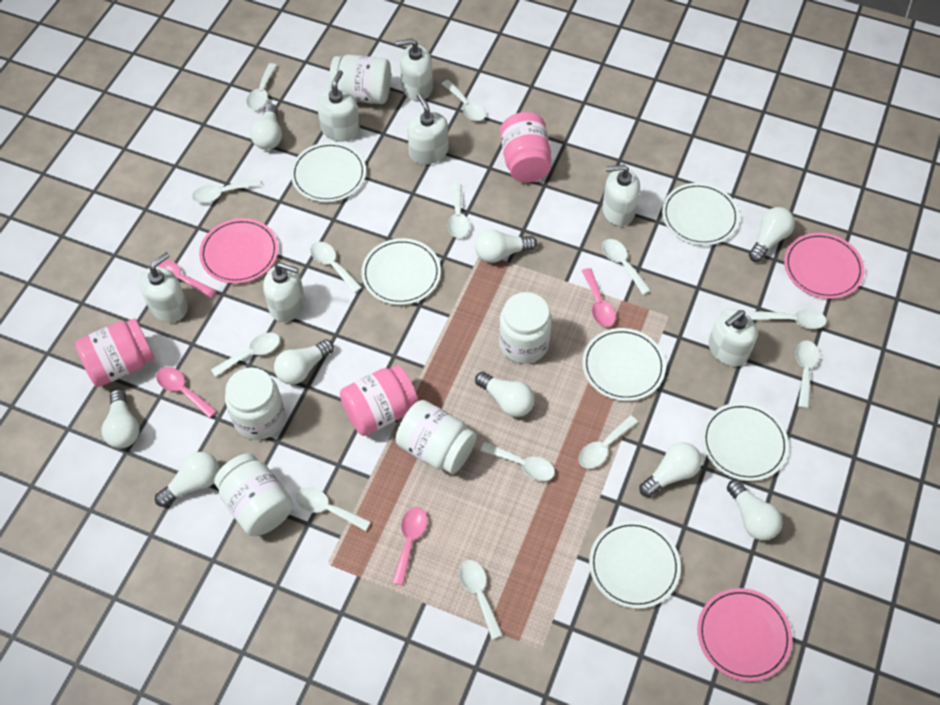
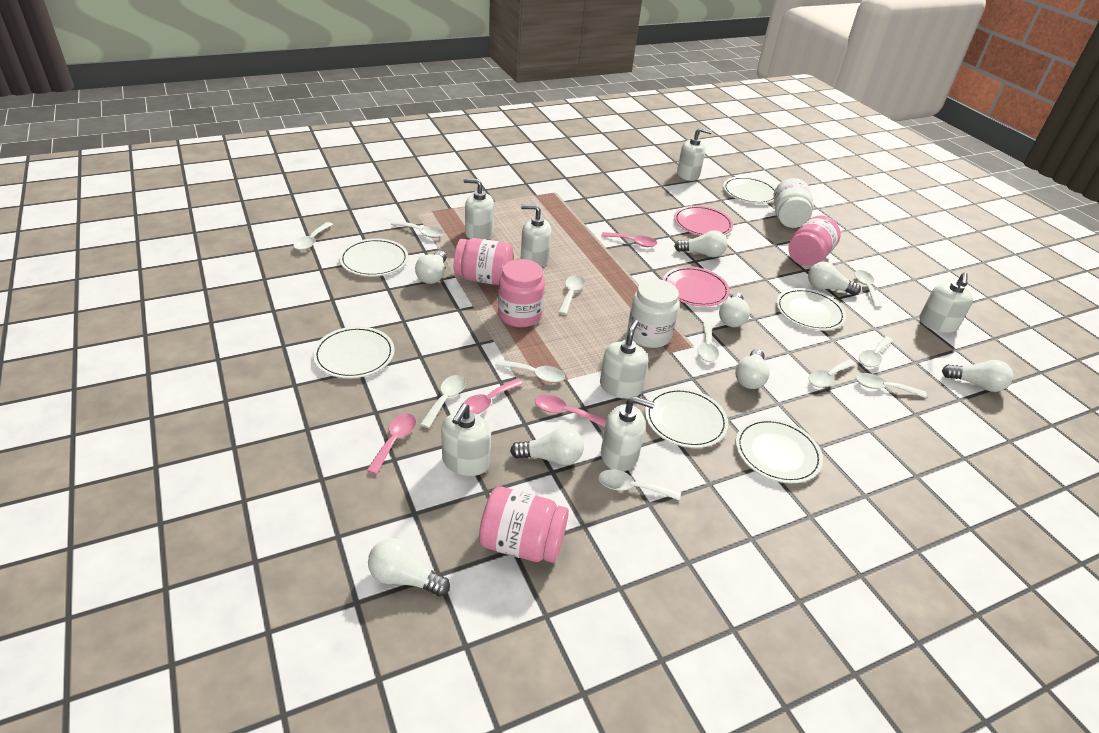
pink jar: 3 -> 4
pink plate: 3 -> 2
white jar: 5 -> 2
white light bulb: 9 -> 8
white spoon: 13 -> 11

